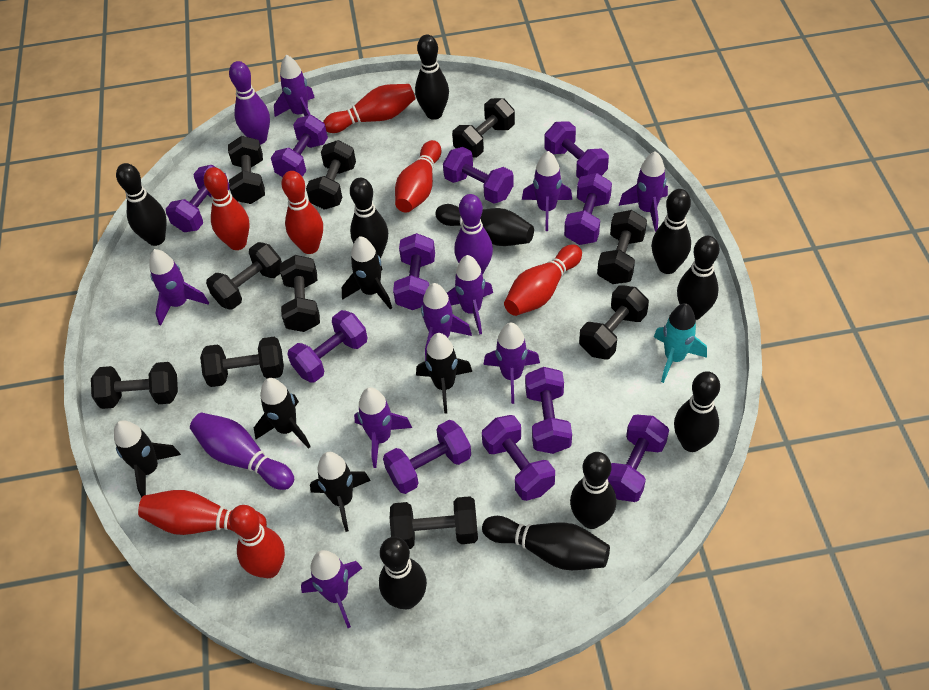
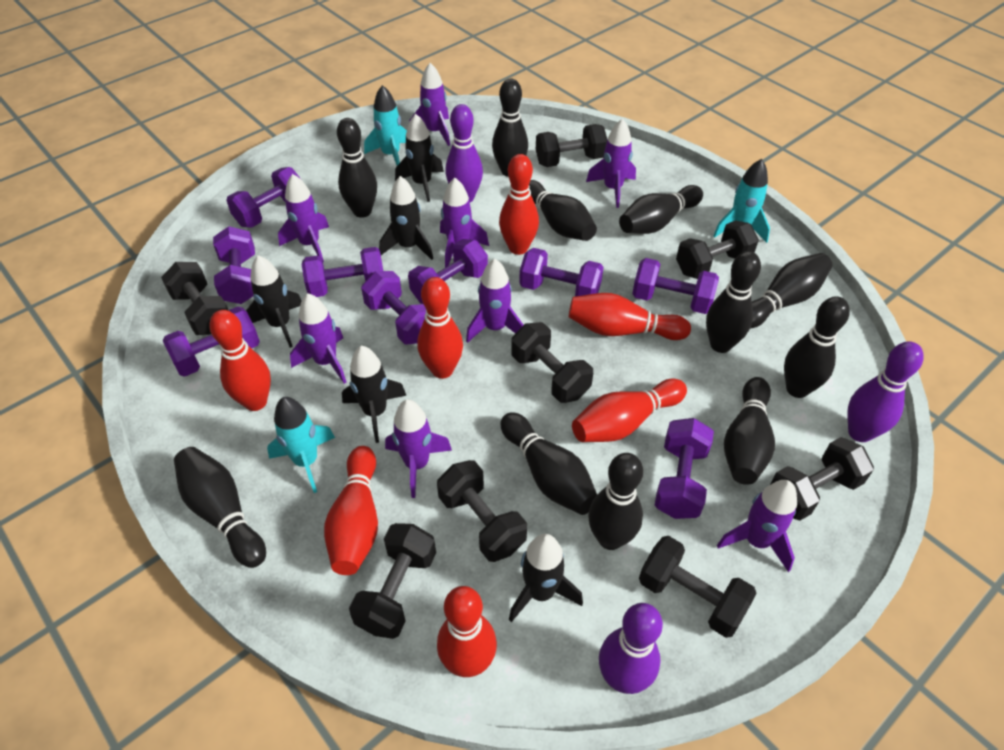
black bowling pin: 10 -> 11
black dumbbell: 10 -> 8
purple dumbbell: 11 -> 9
purple rocket: 9 -> 8
turquoise rocket: 1 -> 3

